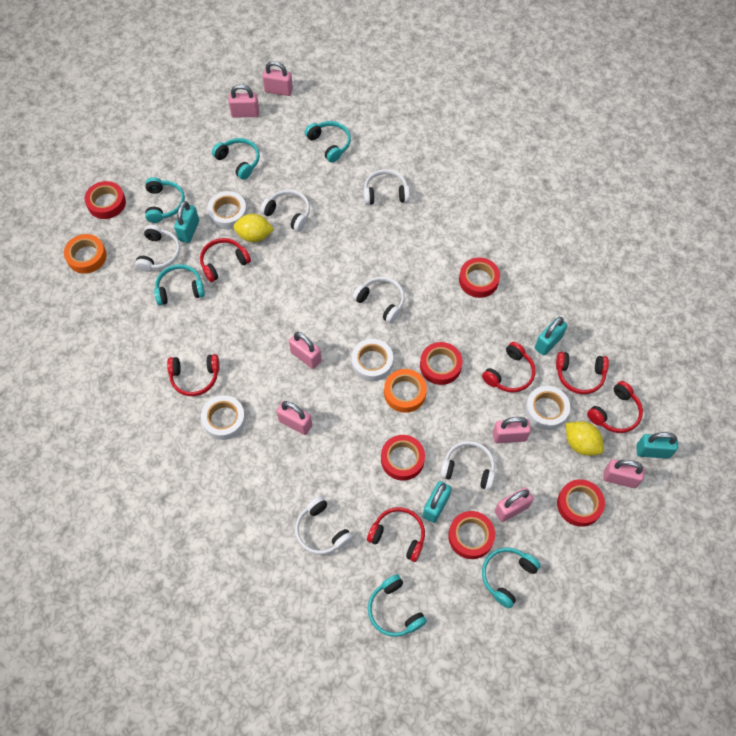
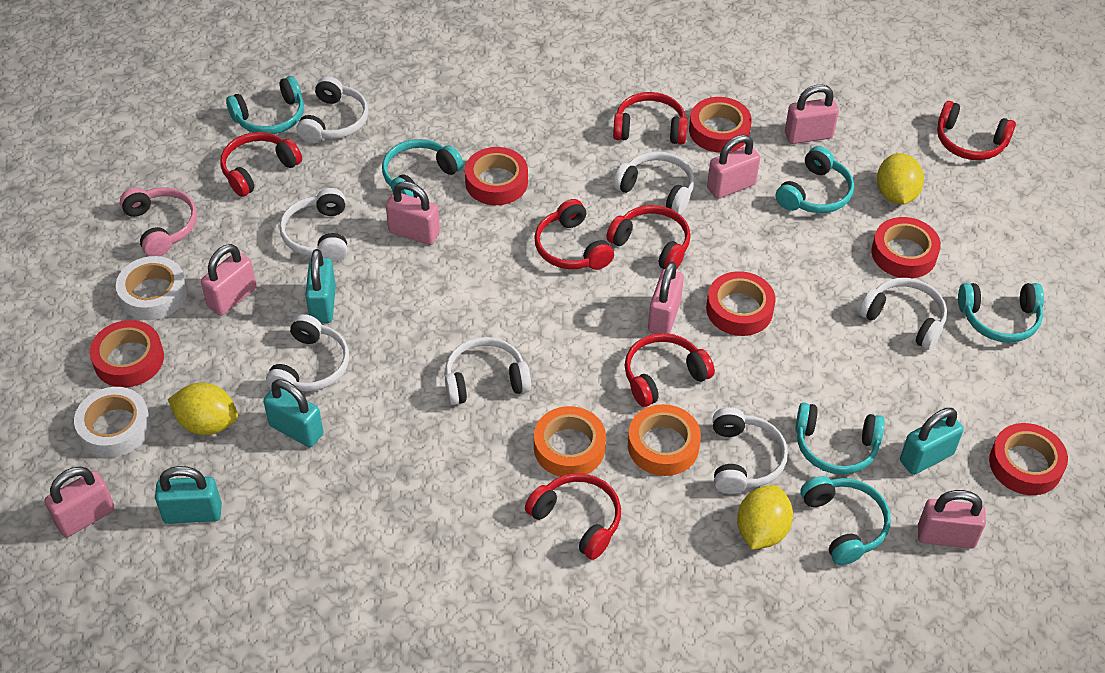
pink headphones: 0 -> 1
red headphones: 6 -> 7
white headphones: 6 -> 7
white tape: 4 -> 2
yellow lemon: 2 -> 3

